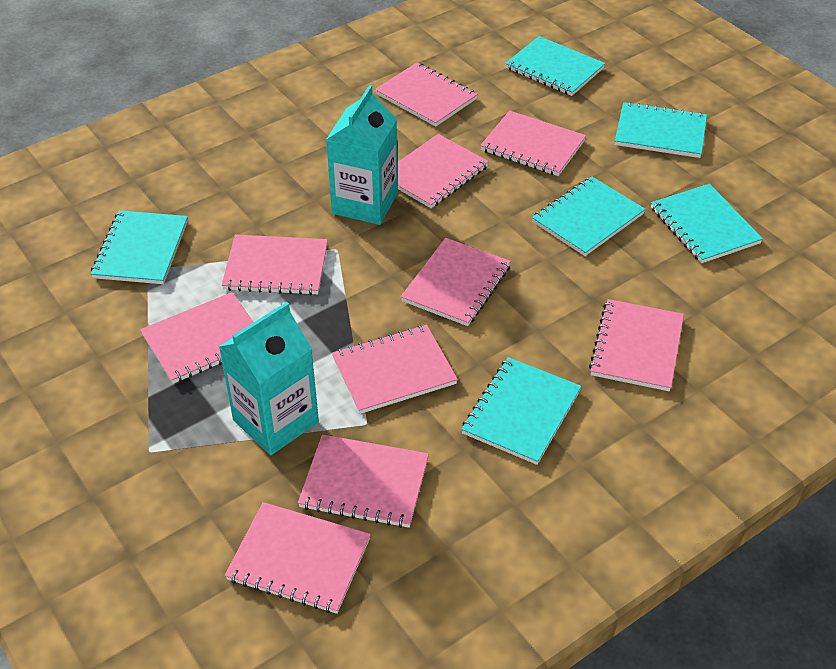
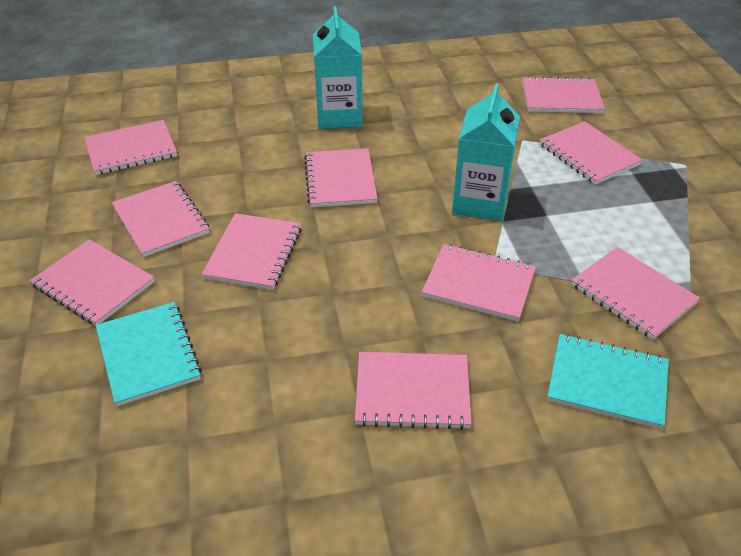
turquoise notebook: 6 -> 2

